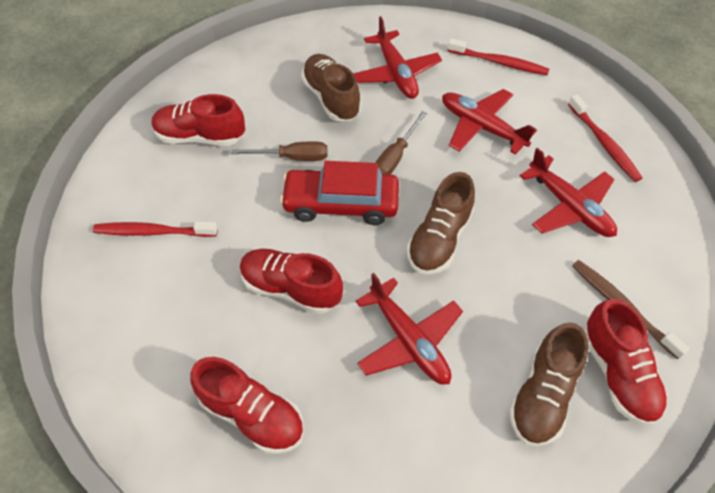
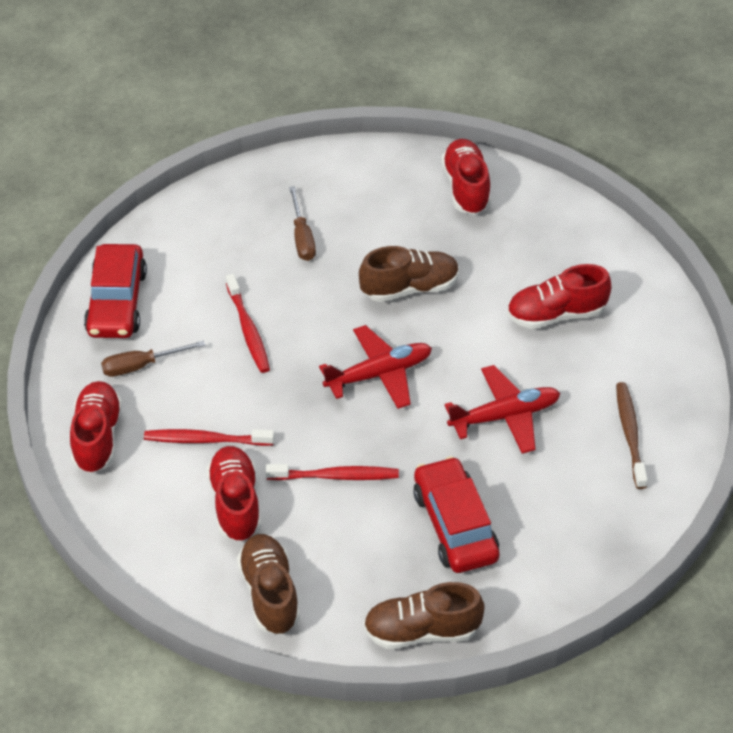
red car: 1 -> 2
red plane: 4 -> 2

